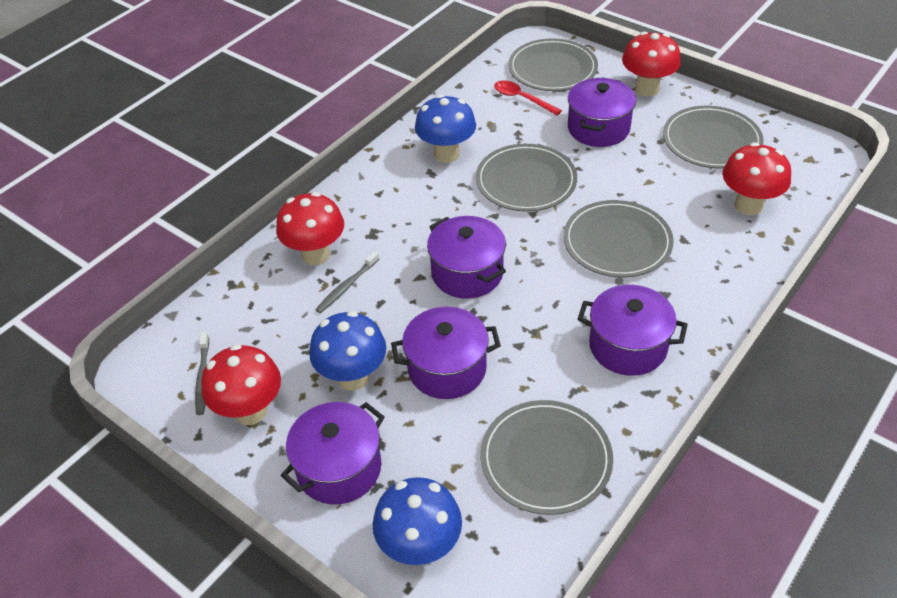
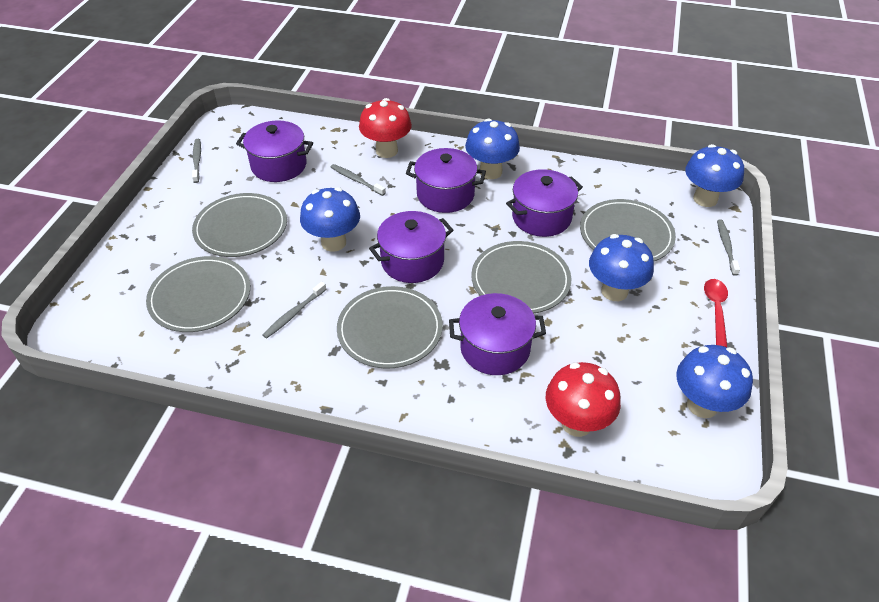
blue mushroom: 3 -> 5
grey toothbrush: 2 -> 4
red mushroom: 4 -> 2

